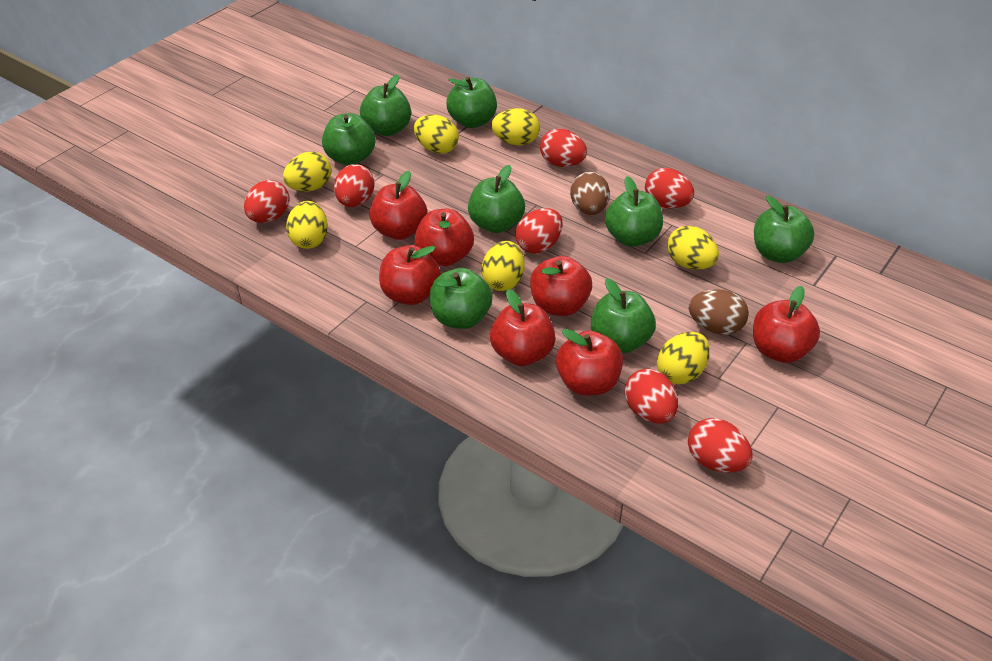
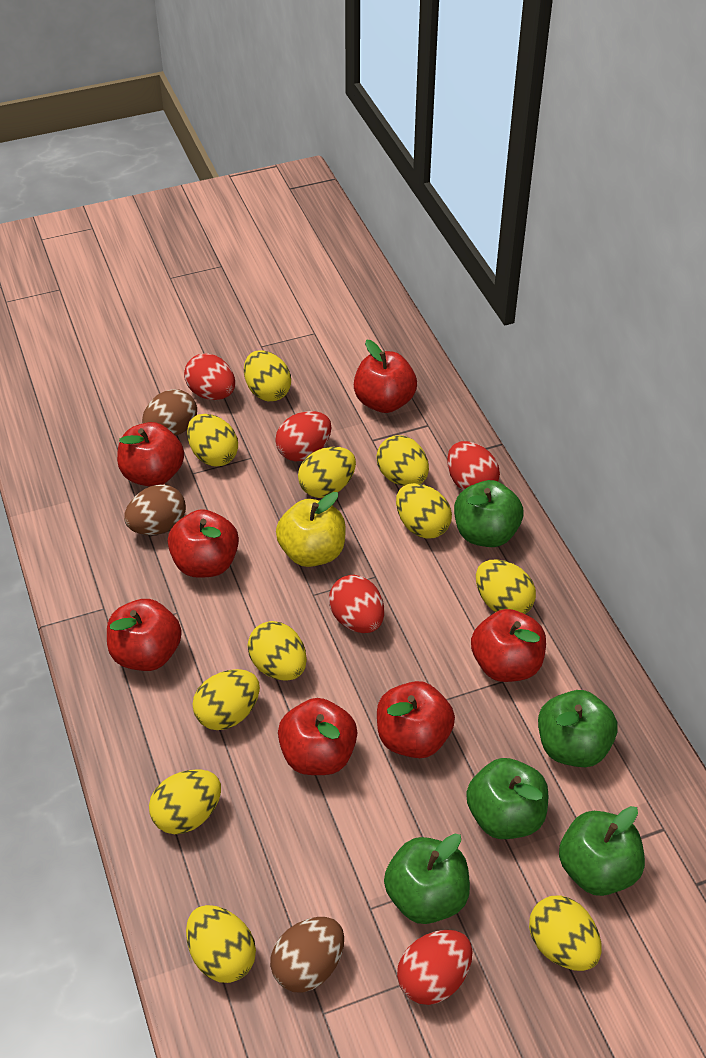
brown egg: 2 -> 3
green apple: 8 -> 5
red egg: 7 -> 5
yellow apple: 0 -> 1
yellow egg: 7 -> 11

